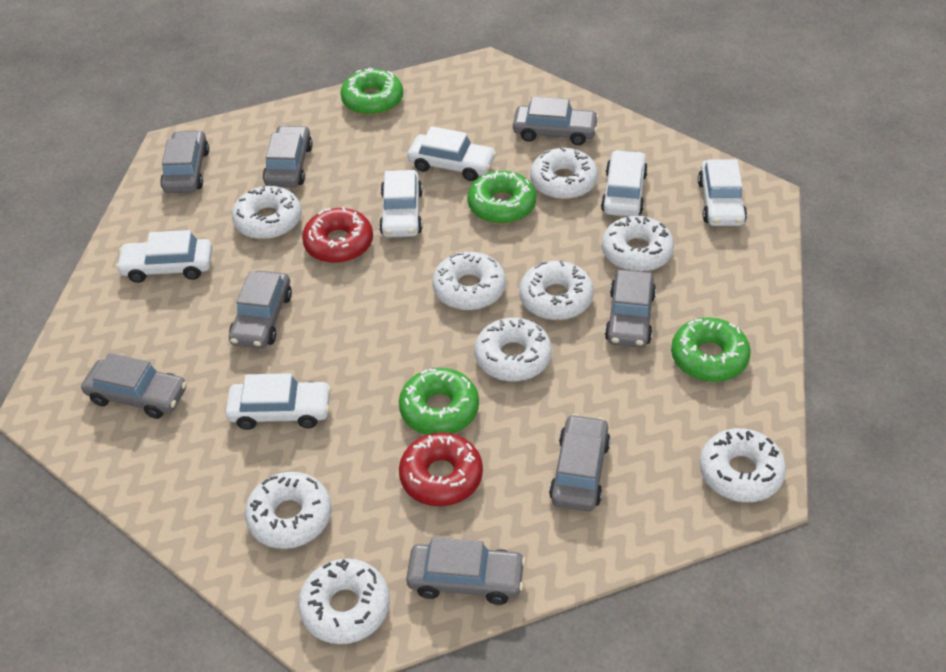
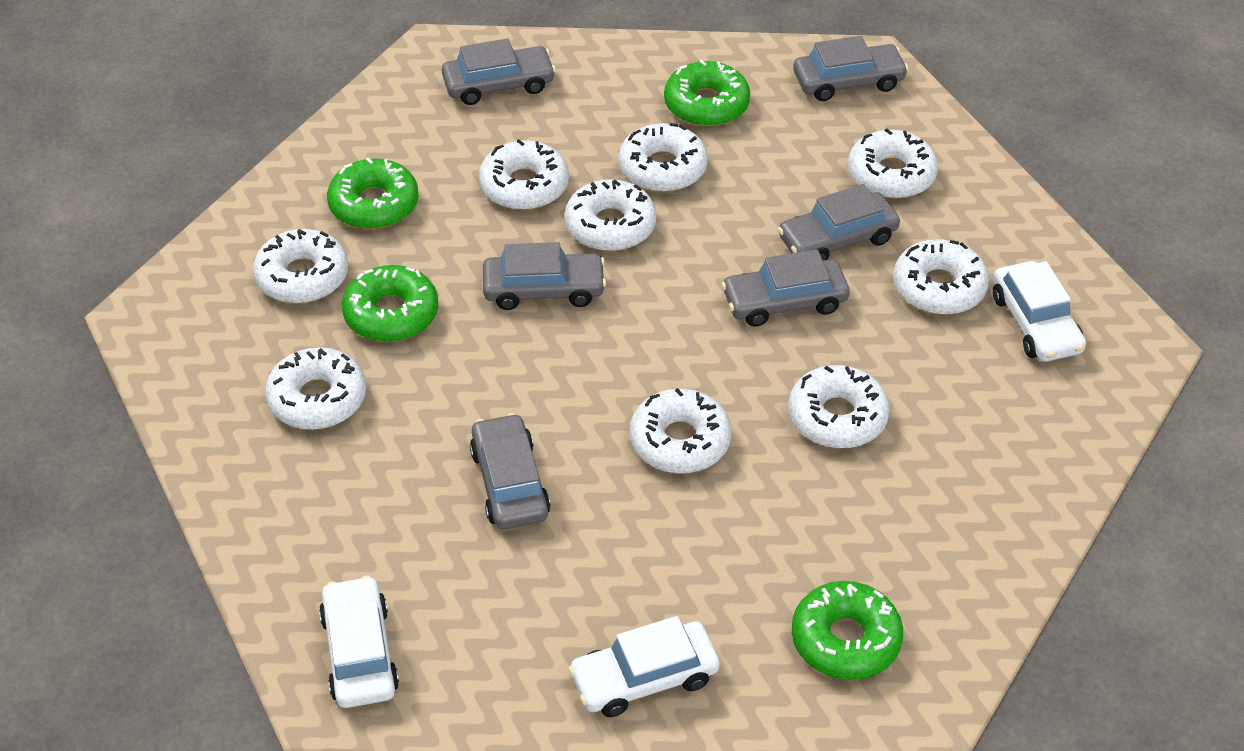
grey car: 8 -> 6
red donut: 2 -> 0
white car: 6 -> 3

